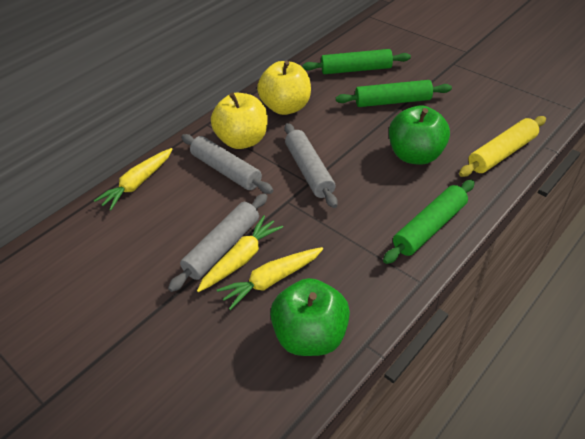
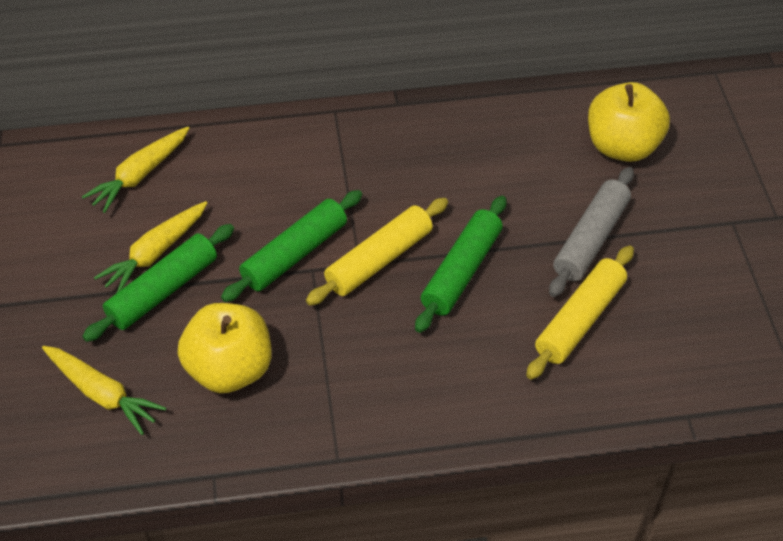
green apple: 2 -> 0
grey rolling pin: 3 -> 1
yellow rolling pin: 1 -> 2

